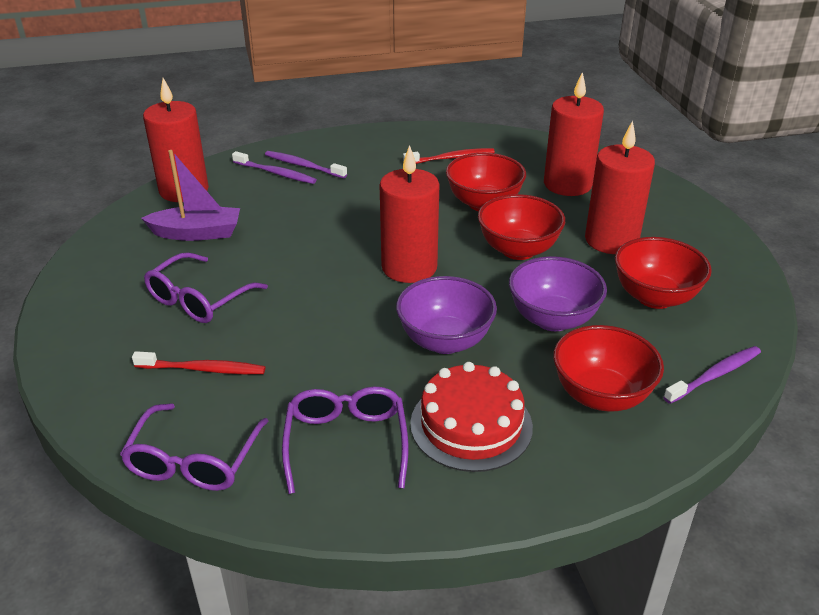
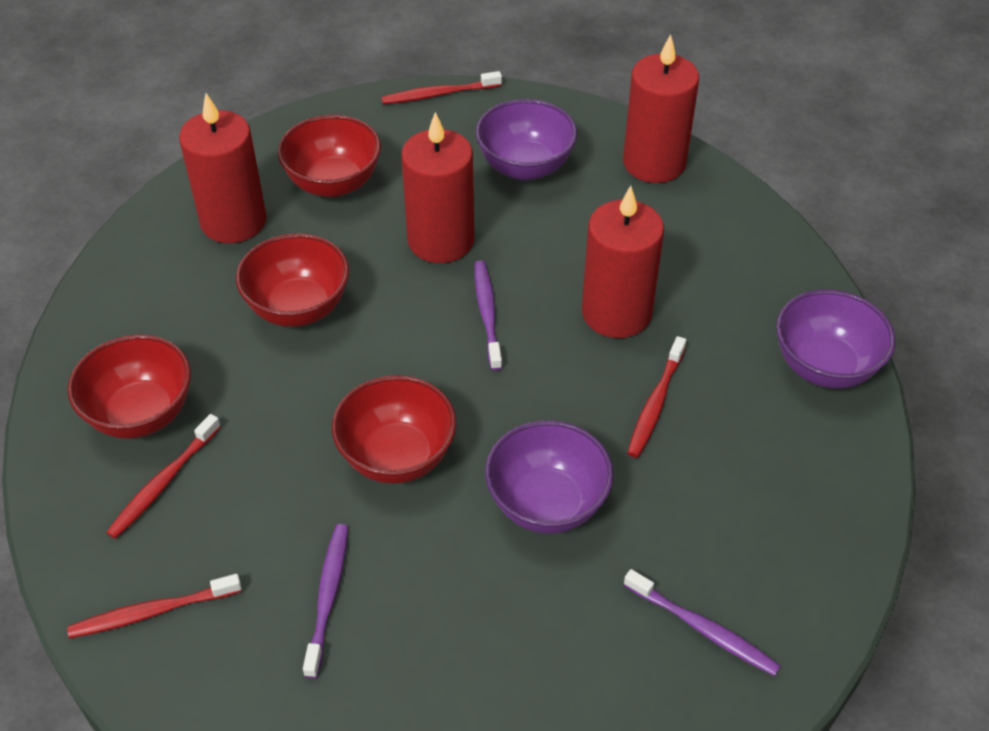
purple boat: 1 -> 0
purple bowl: 2 -> 3
purple glasses: 3 -> 0
red cake: 1 -> 0
red toothbrush: 2 -> 4

